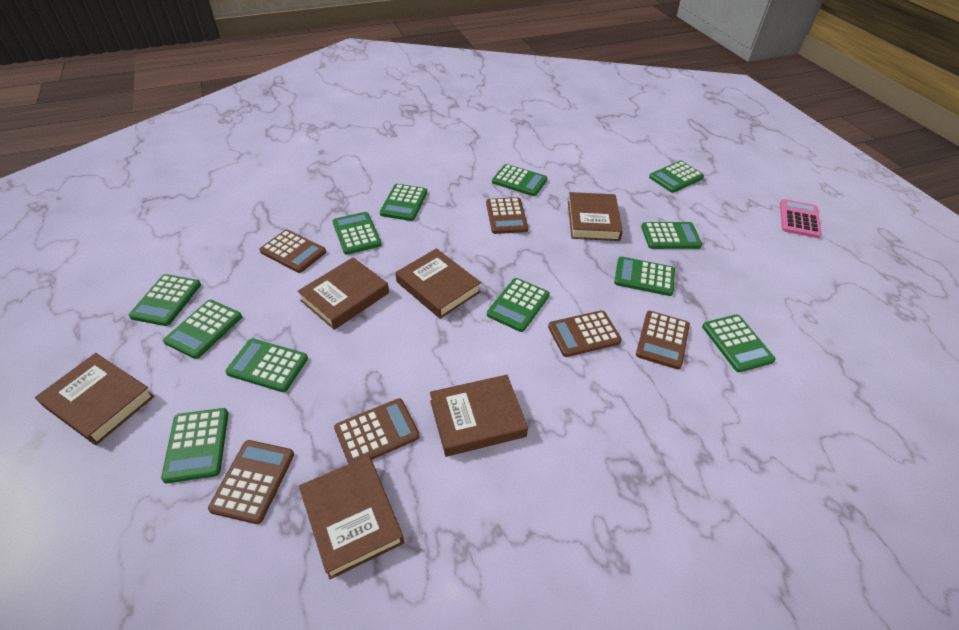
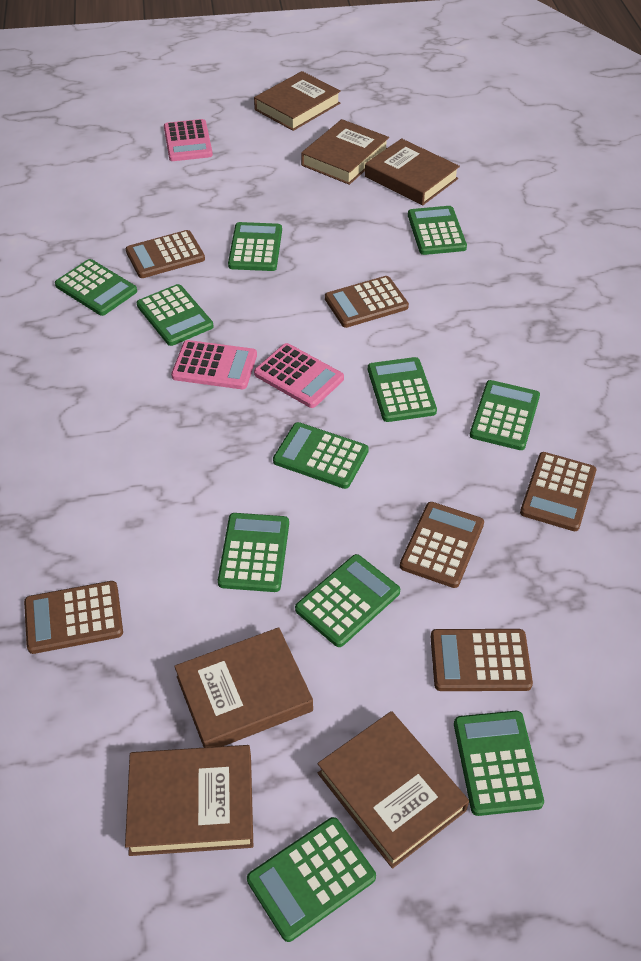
green calculator: 12 -> 11
pink calculator: 1 -> 3

